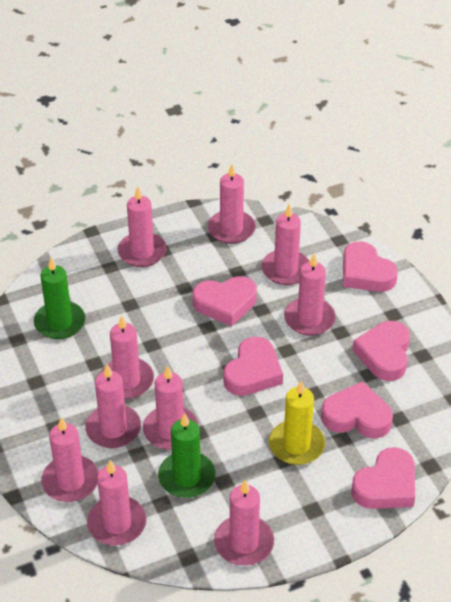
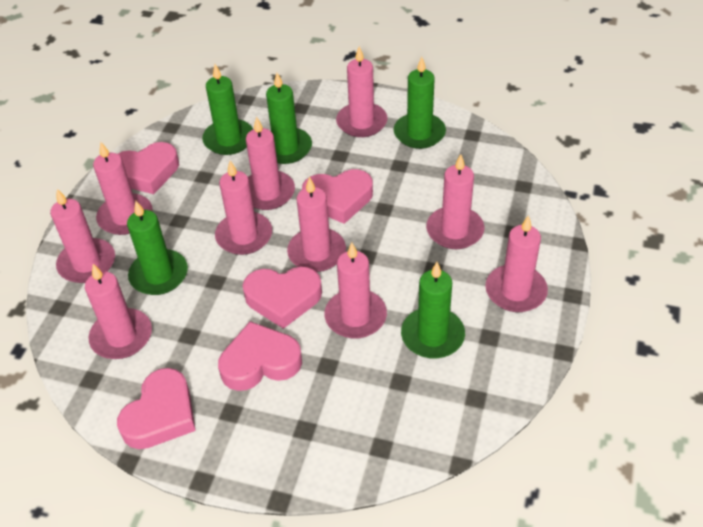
green candle: 2 -> 5
pink heart: 6 -> 5
yellow candle: 1 -> 0

